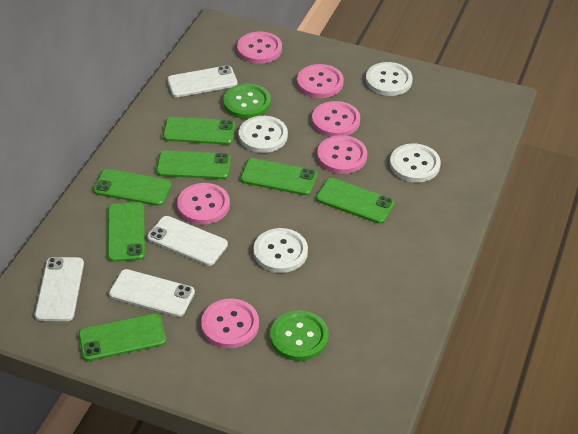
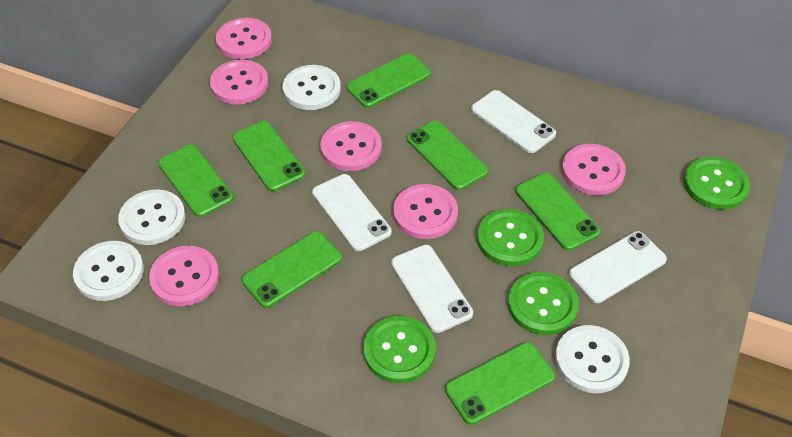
green button: 2 -> 4

